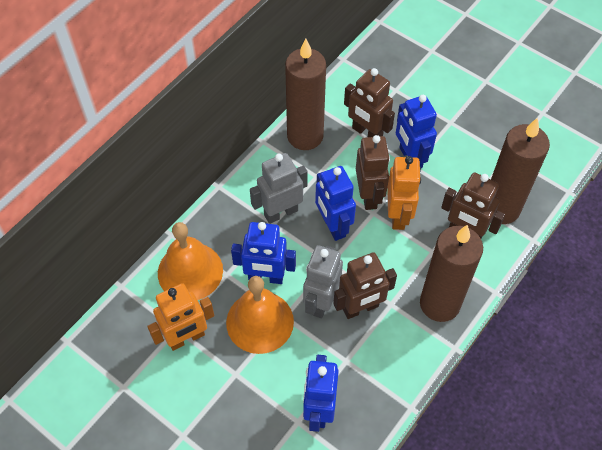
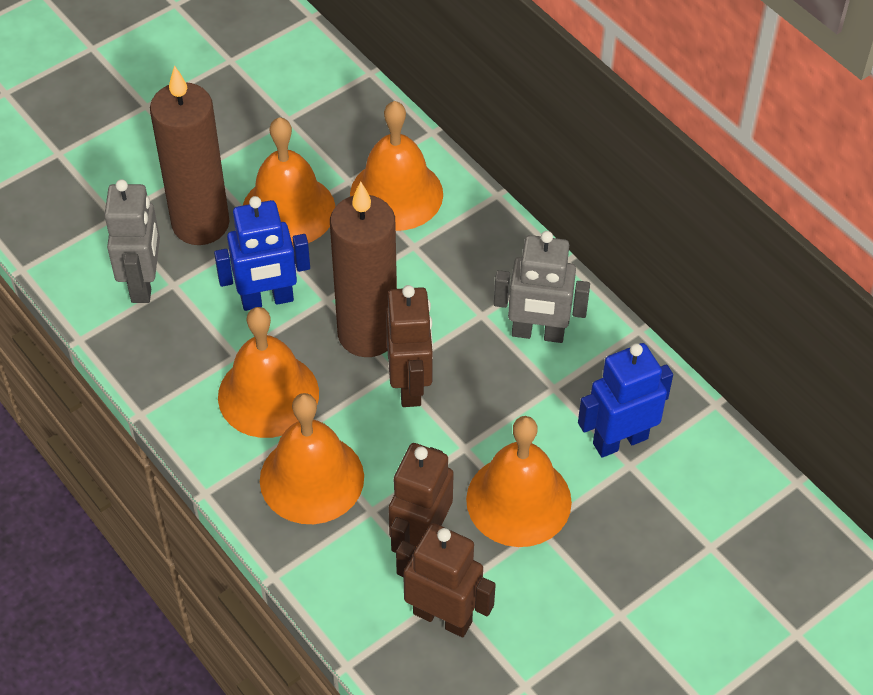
blue robot: 4 -> 2
brown candle: 3 -> 2
brown robot: 4 -> 3
orange bell: 2 -> 5
orange robot: 2 -> 0

